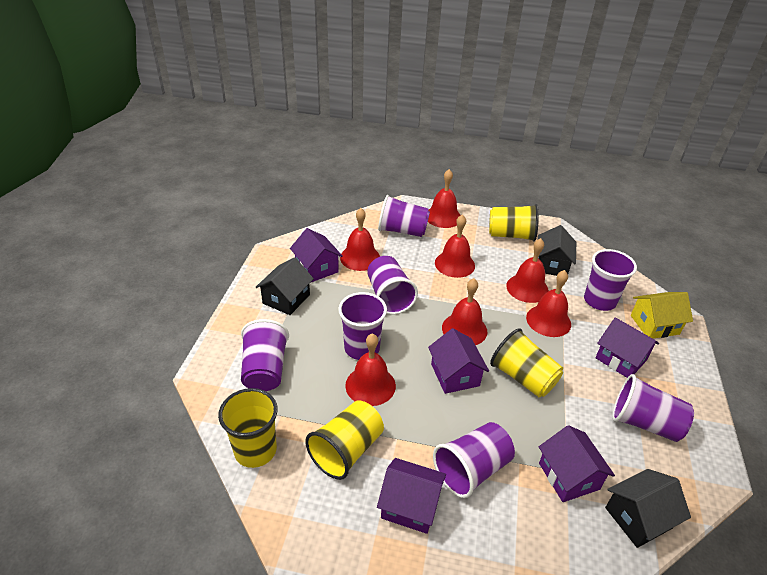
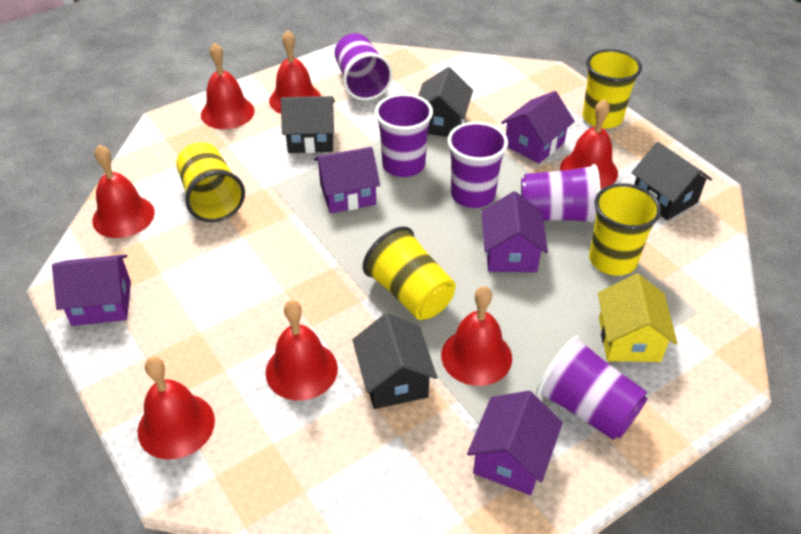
black house: 3 -> 4
purple cup: 7 -> 5

